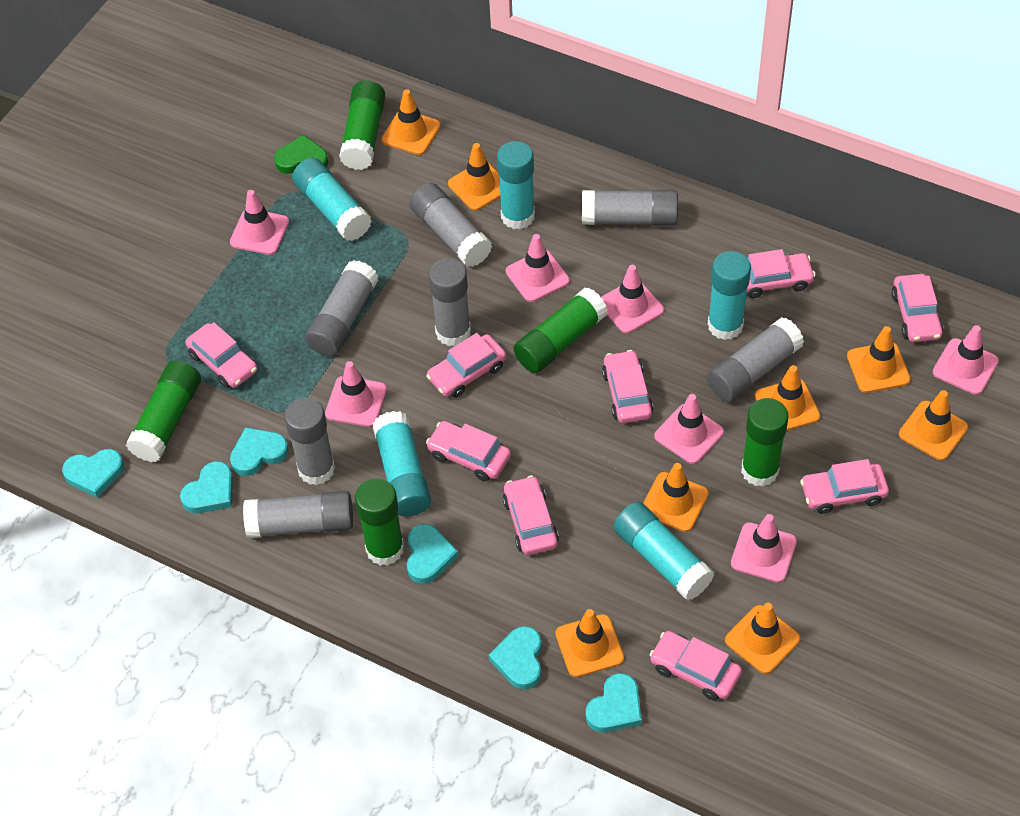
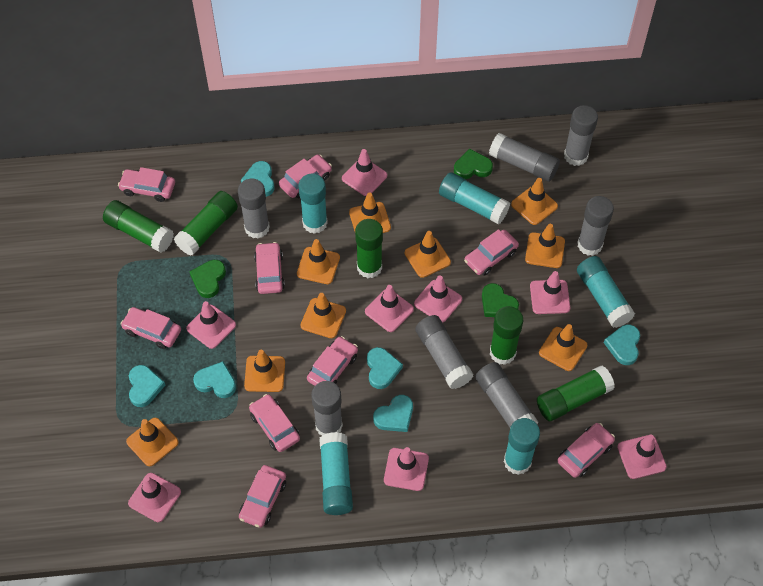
green heart: 1 -> 3
orange traffic cone: 8 -> 9
pink traffic cone: 7 -> 8

